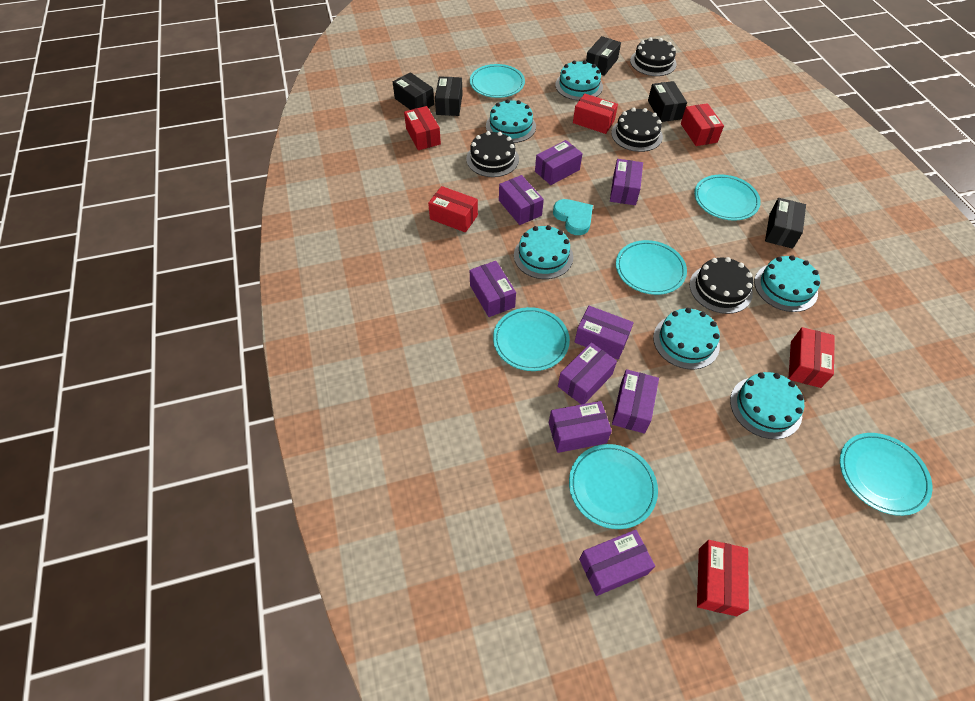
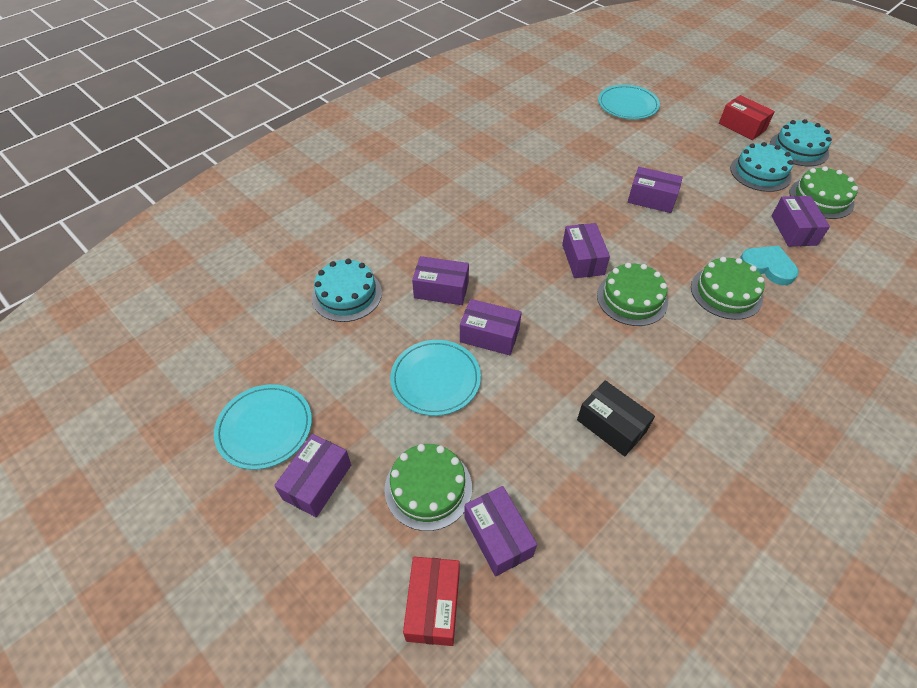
black box: 5 -> 1
black cake: 4 -> 0
green cake: 0 -> 4
purple box: 9 -> 7
red box: 6 -> 2
turquoise cake: 6 -> 3
turquoise plate: 6 -> 3

